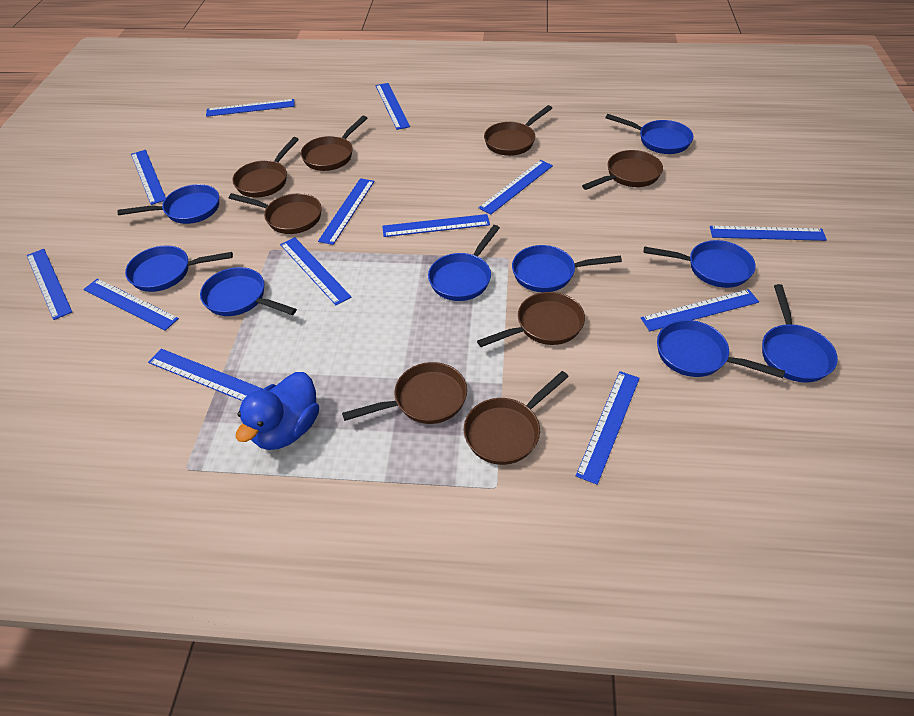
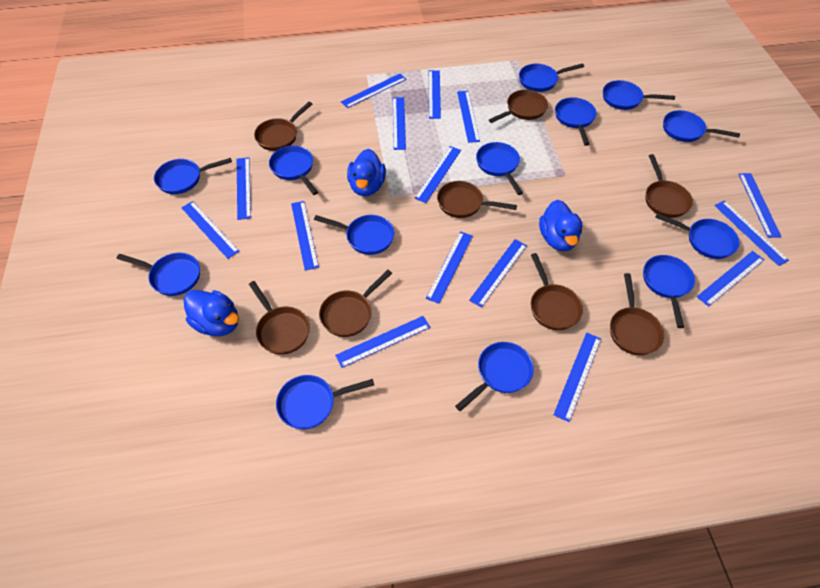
blue duck: 1 -> 3
blue pan: 9 -> 13
blue ruler: 13 -> 15

